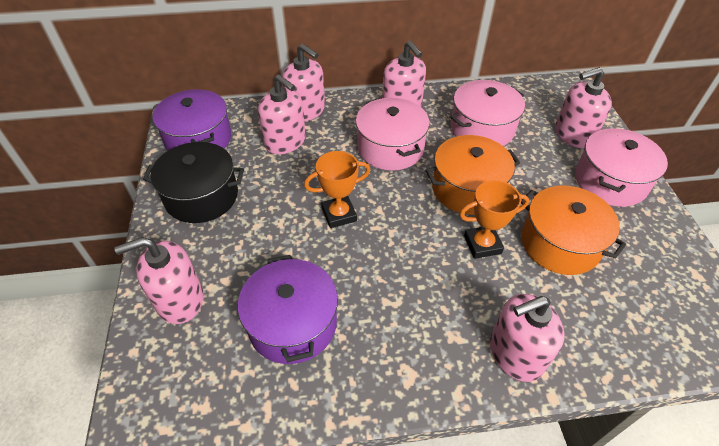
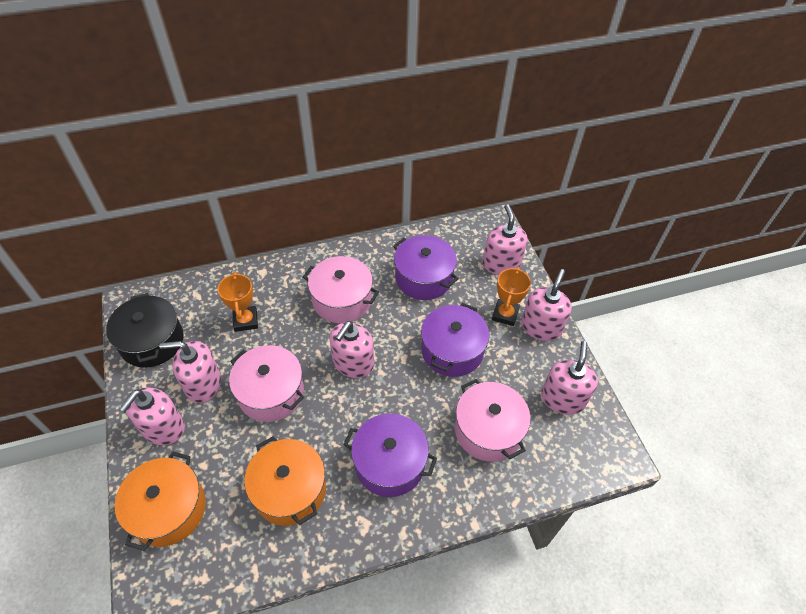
purple pot: 2 -> 3

